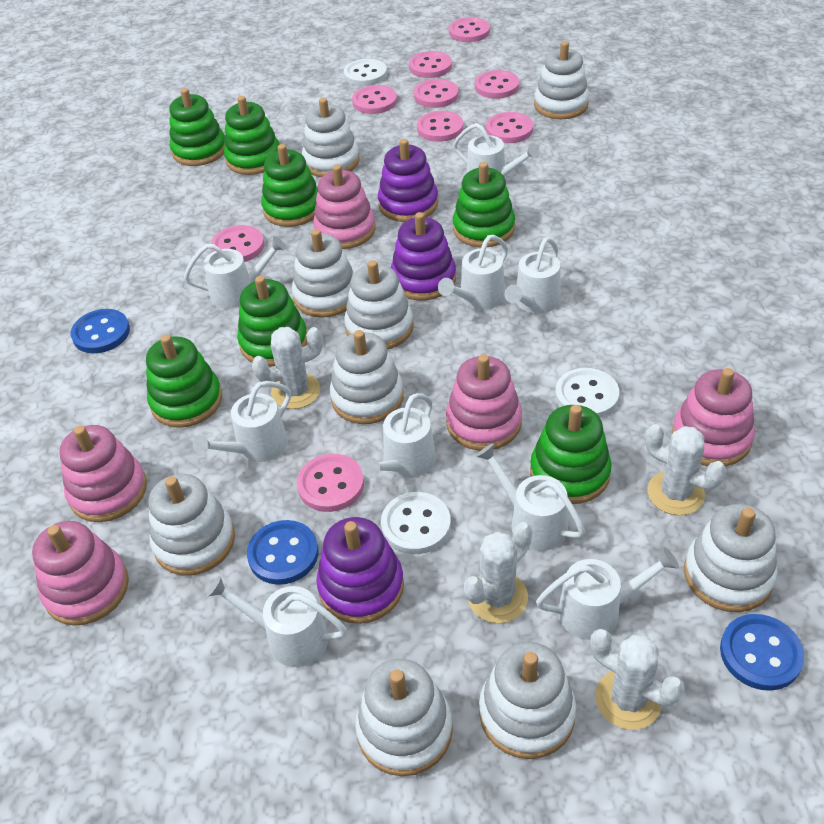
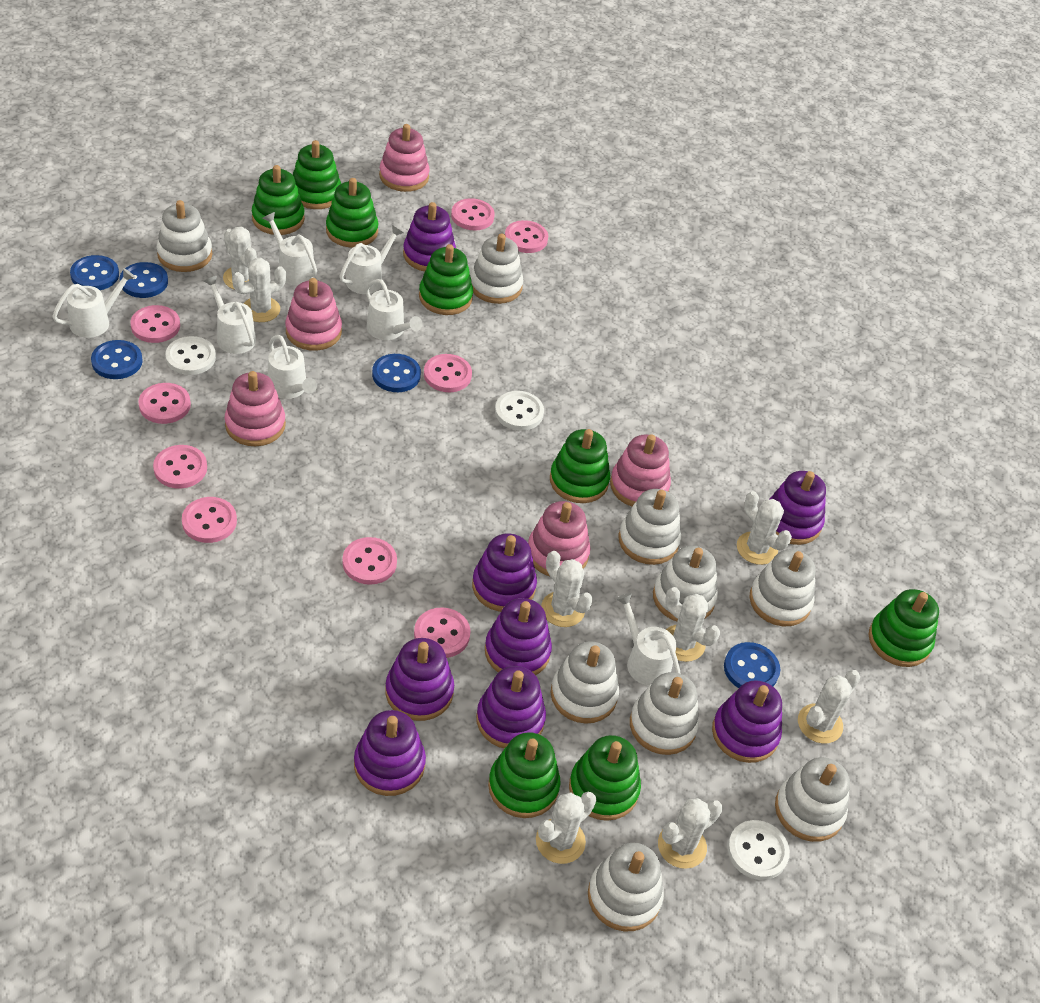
blue button: 3 -> 5
green stacking toy: 7 -> 8
purple stacking toy: 3 -> 8
white cactus: 4 -> 8
white watering can: 9 -> 7

